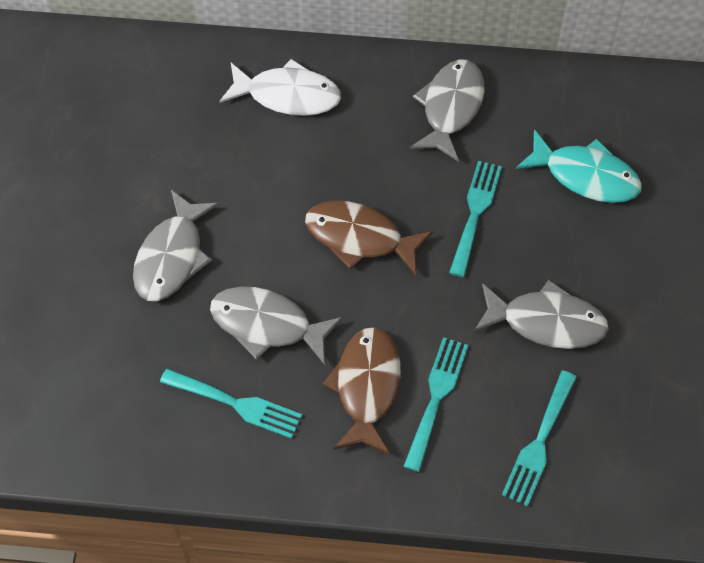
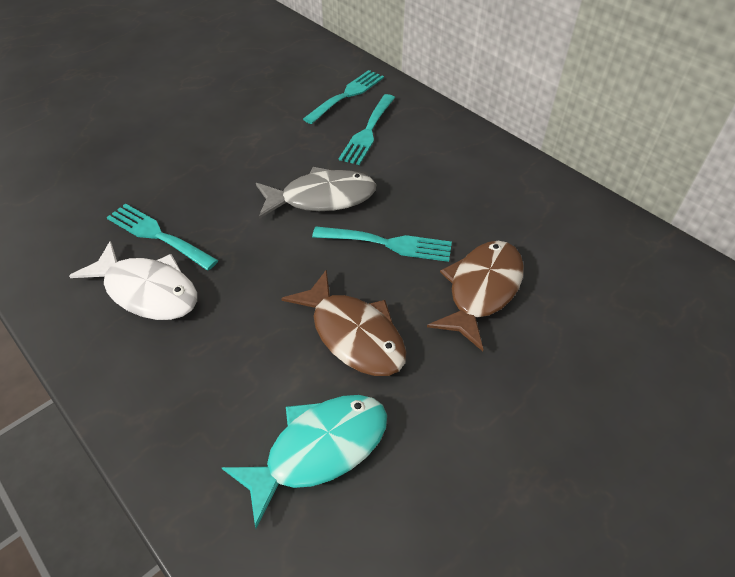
grey fish: 4 -> 1

